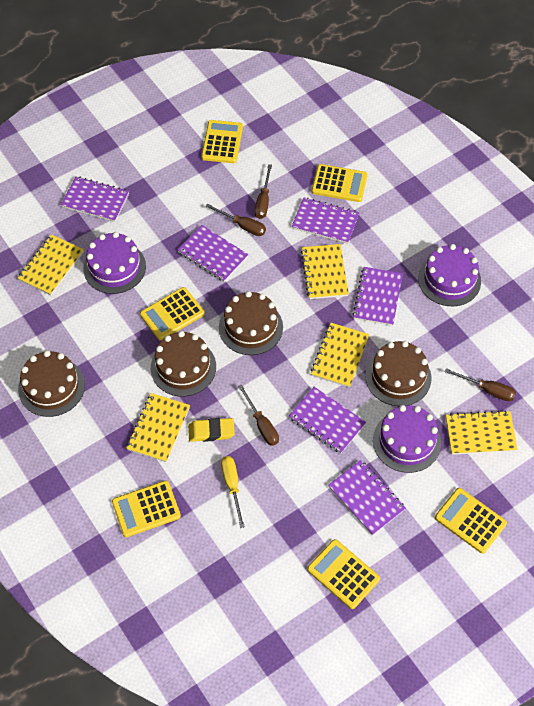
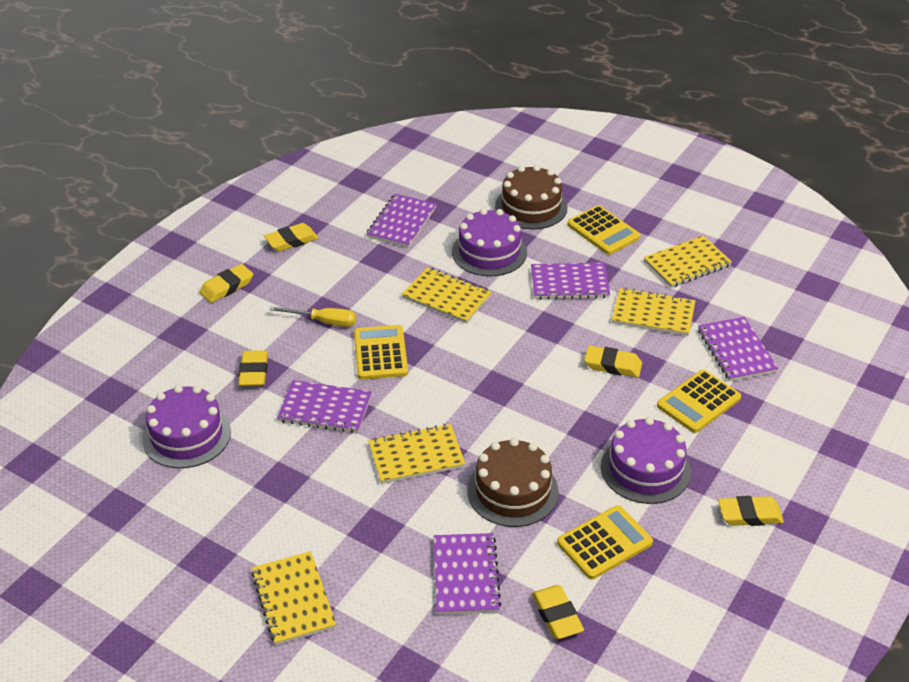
brown cake: 4 -> 2
brown screwdriver: 4 -> 0
purple notebook: 6 -> 5
yellow calculator: 6 -> 4
yellow eraser: 1 -> 6

